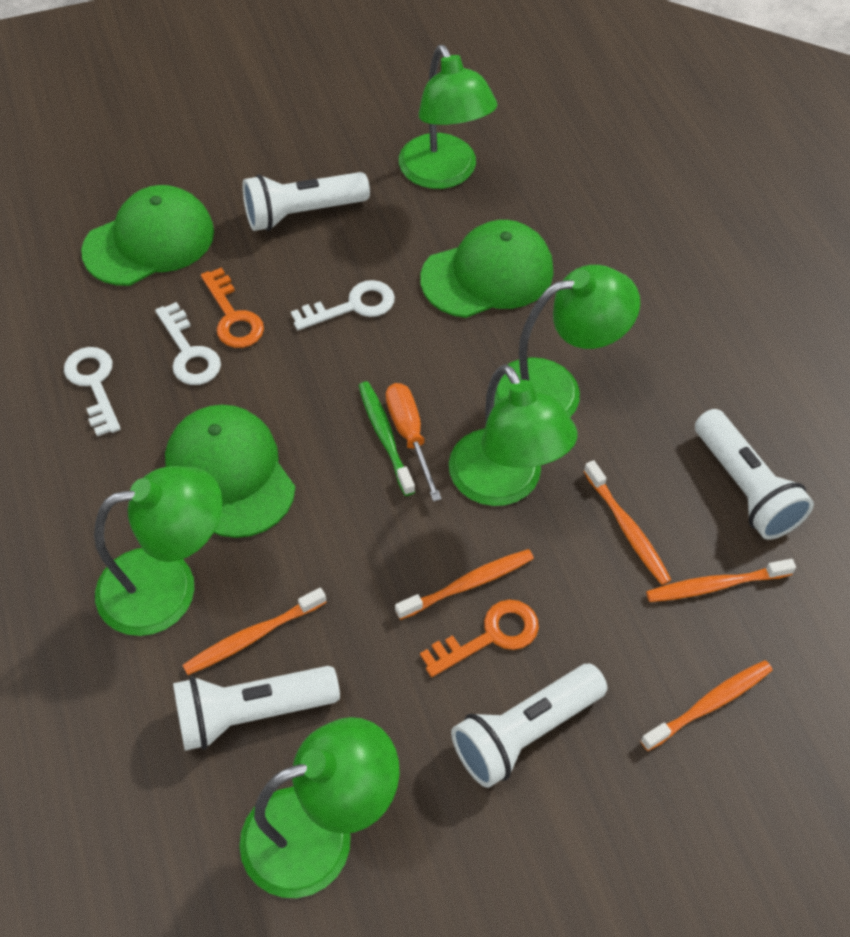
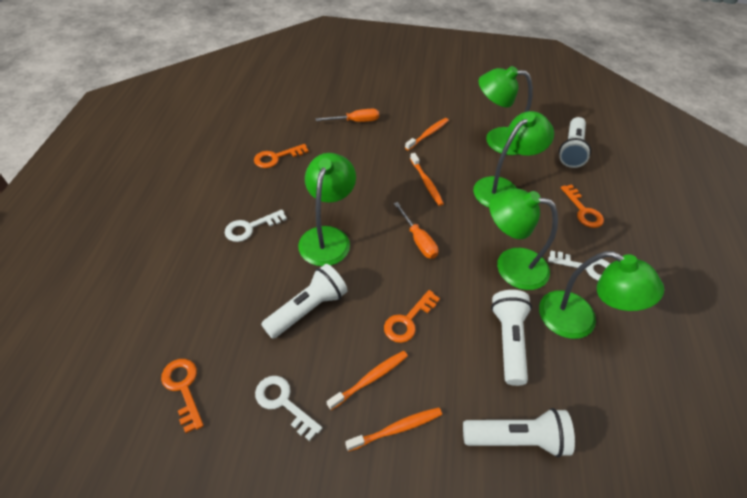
green cap: 3 -> 0
green toothbrush: 1 -> 0
orange key: 2 -> 4
orange screwdriver: 1 -> 2
orange toothbrush: 5 -> 4

